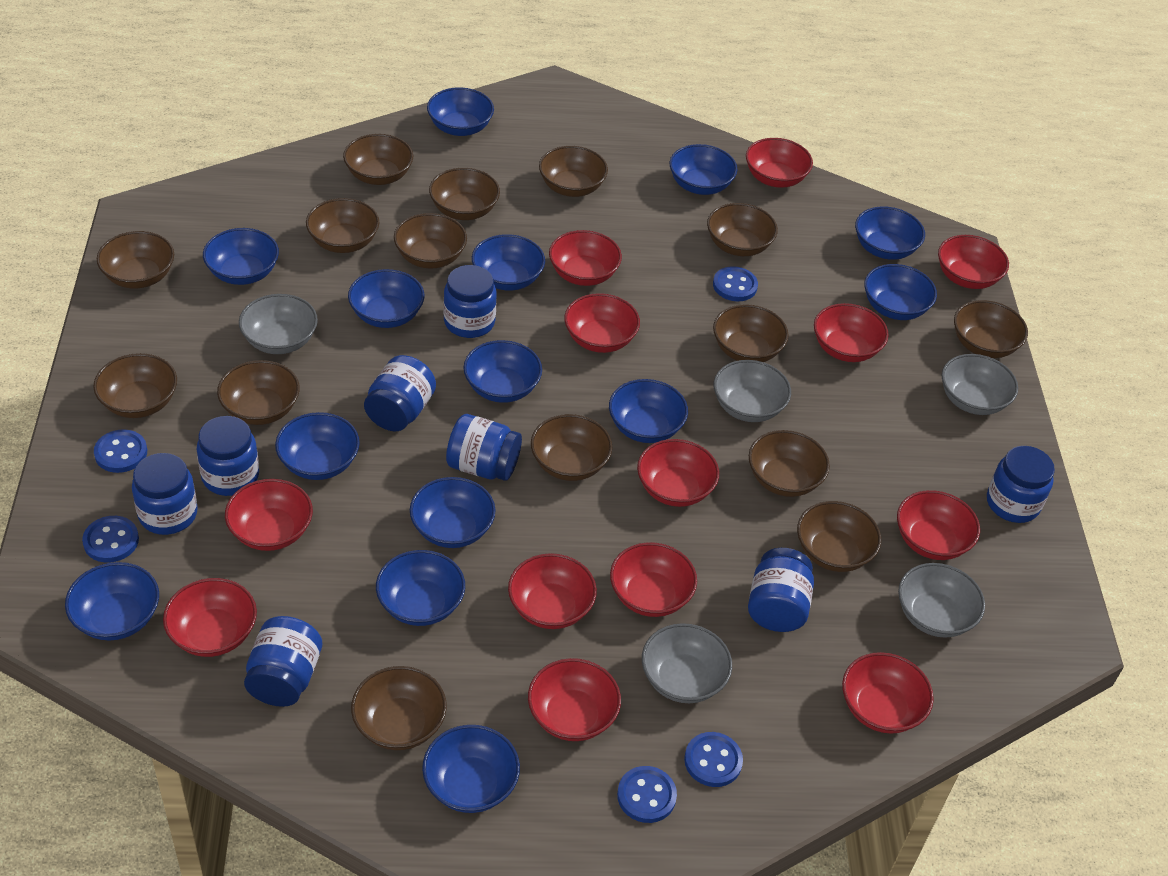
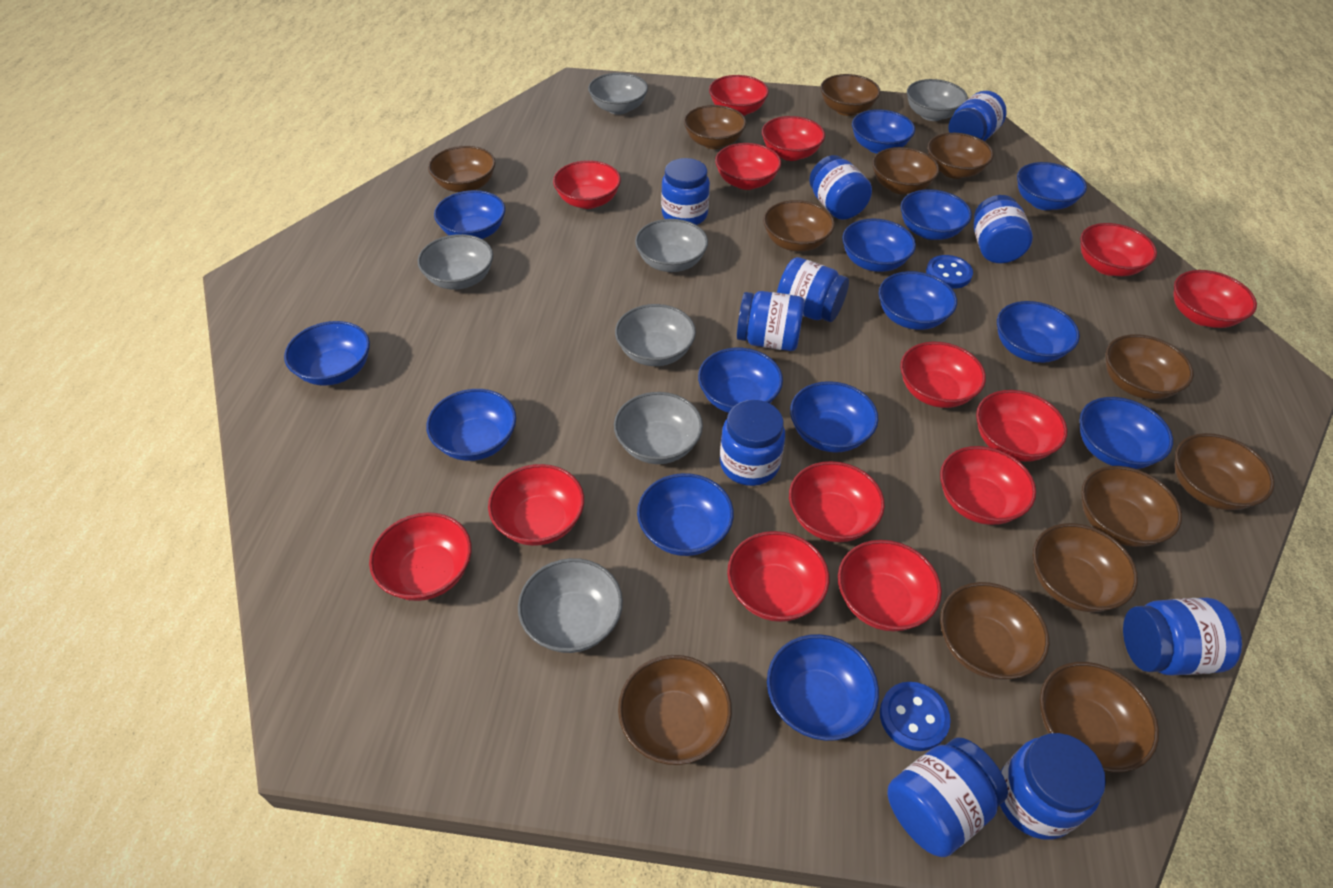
blue button: 5 -> 2
blue jar: 8 -> 10
brown bowl: 15 -> 13
grey bowl: 5 -> 7
red bowl: 13 -> 14

